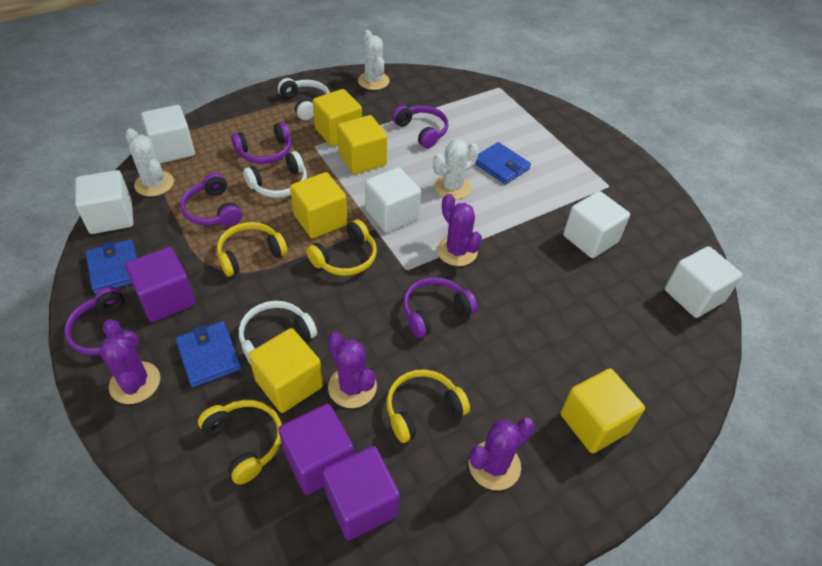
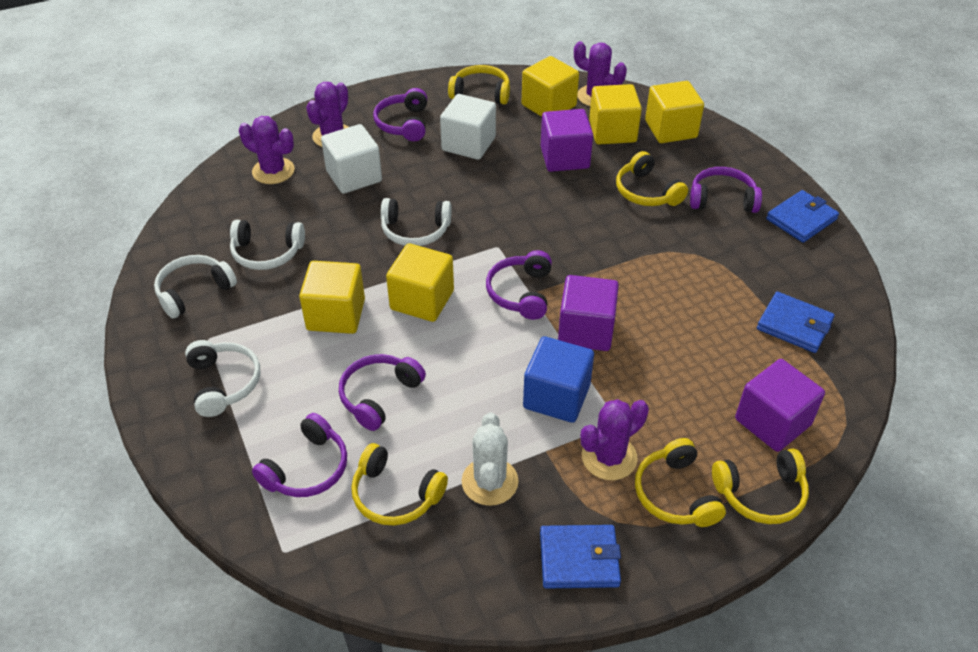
blue cube: 0 -> 1
white cactus: 3 -> 1
white cube: 5 -> 2
white headphones: 3 -> 4
yellow headphones: 4 -> 5

